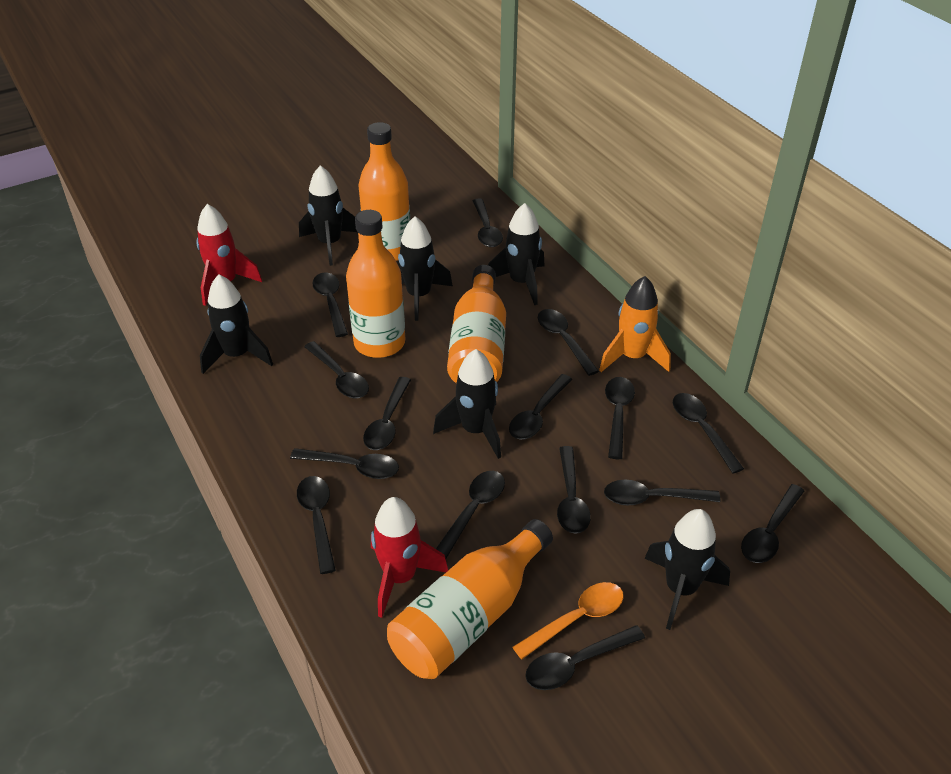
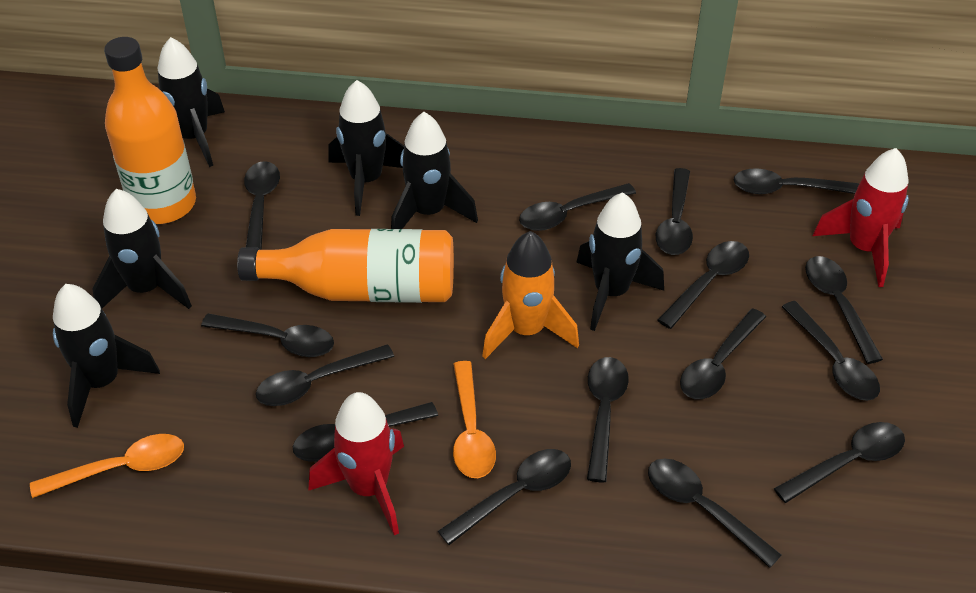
orange bottle: 4 -> 2
orange spoon: 1 -> 2

